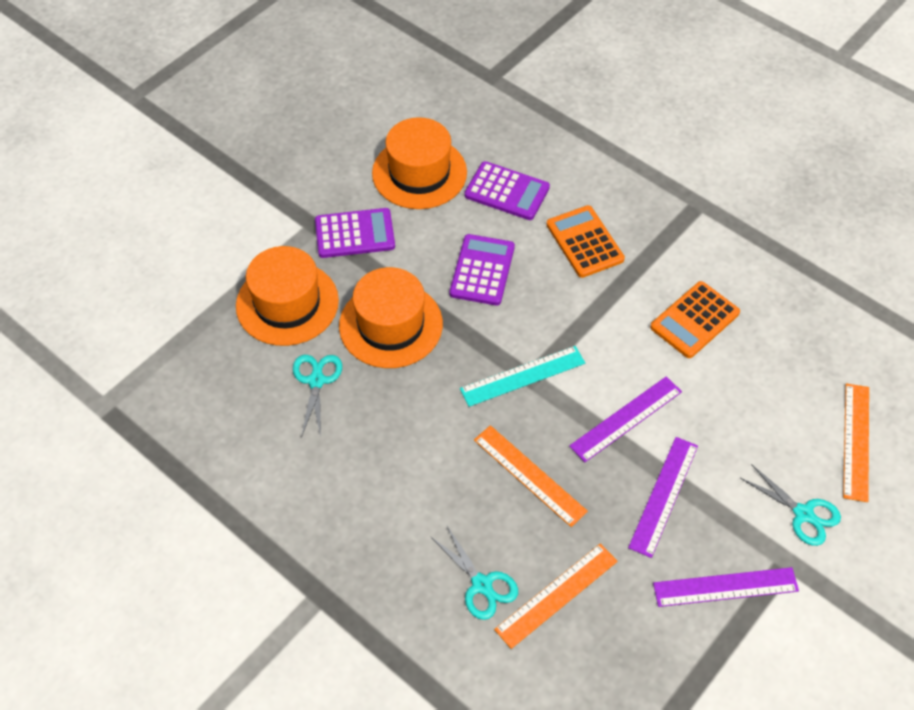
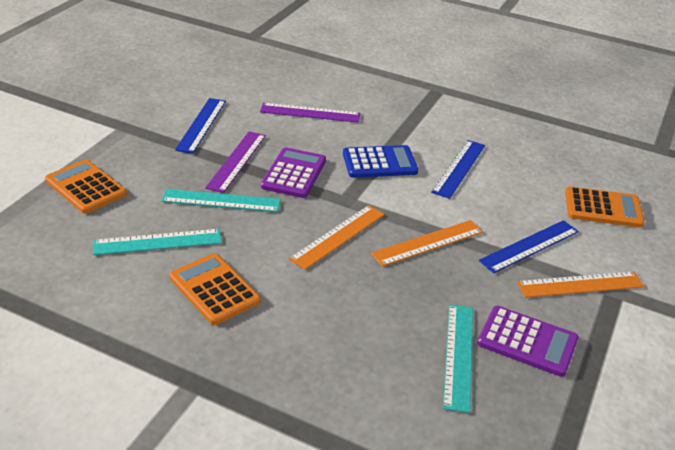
blue calculator: 0 -> 1
blue ruler: 0 -> 3
orange calculator: 2 -> 3
orange hat: 3 -> 0
purple calculator: 3 -> 2
purple ruler: 3 -> 2
turquoise ruler: 1 -> 3
turquoise scissors: 3 -> 0

